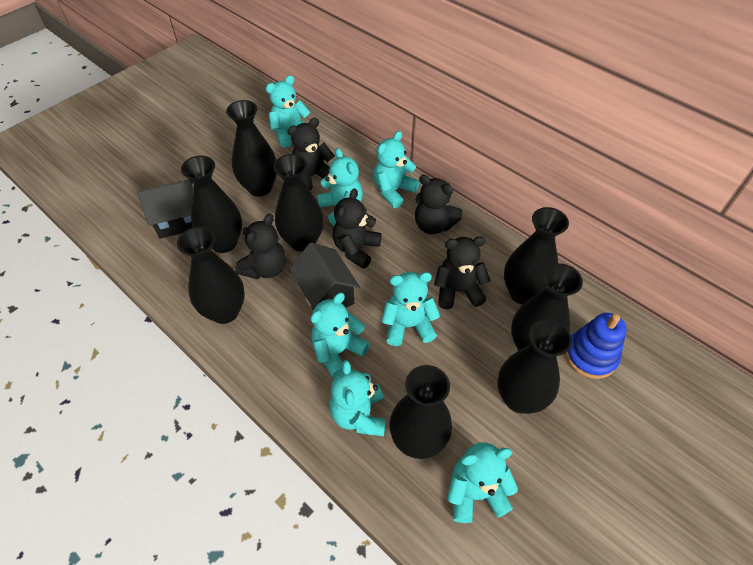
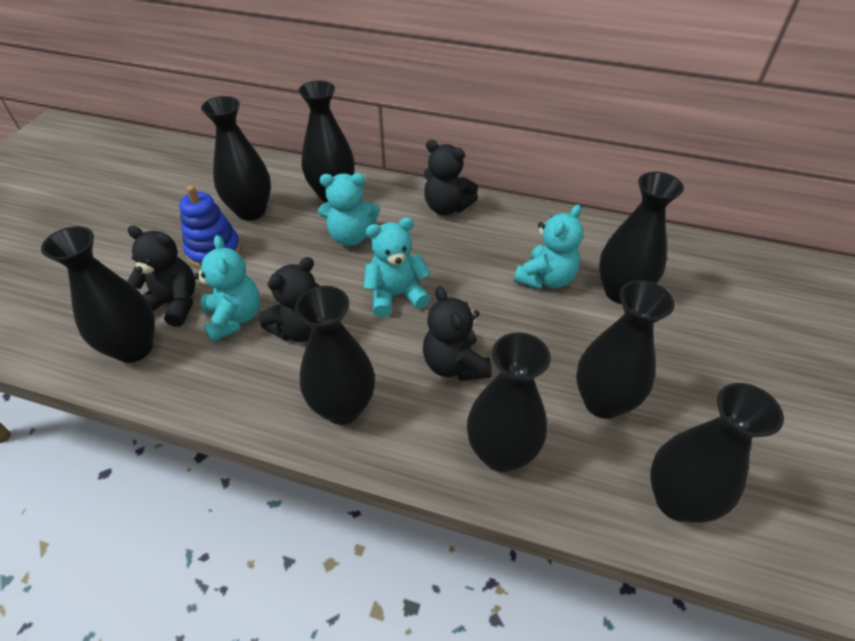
black house: 2 -> 0
black teddy bear: 5 -> 4
turquoise teddy bear: 7 -> 4

